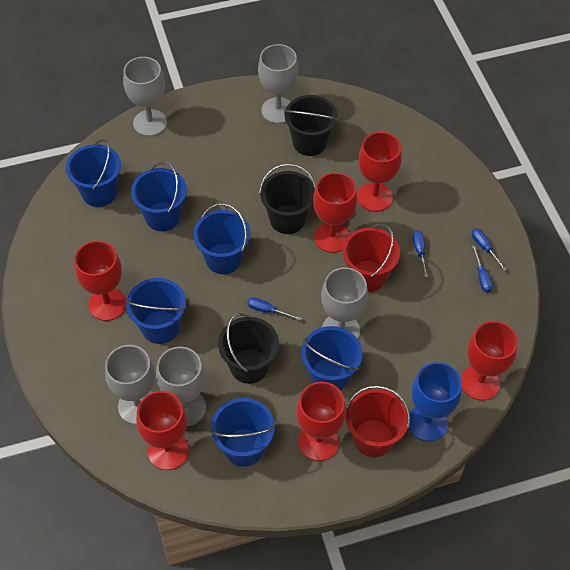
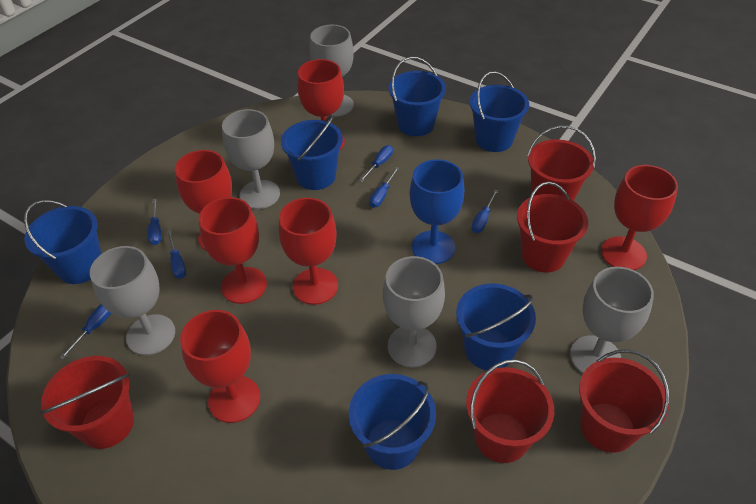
black bucket: 3 -> 0
blue screwdriver: 4 -> 6
red bucket: 2 -> 5

